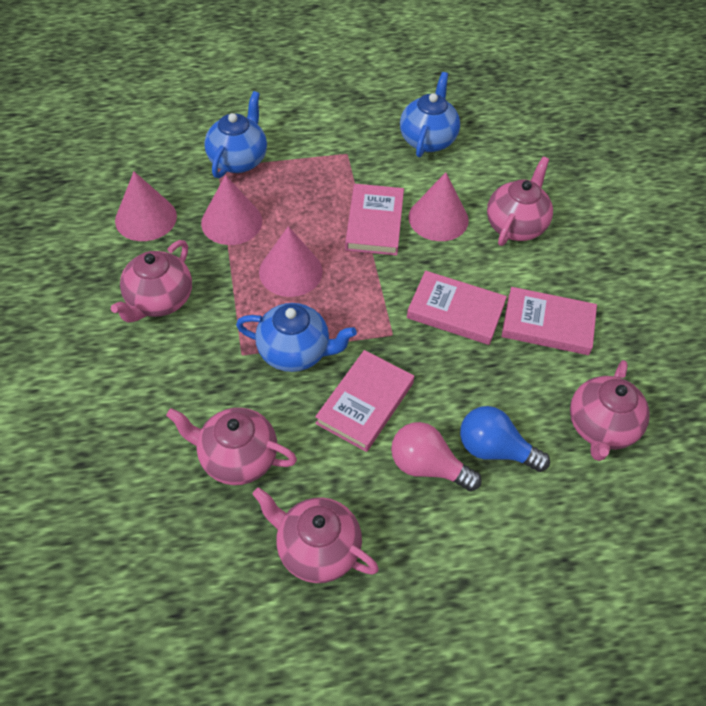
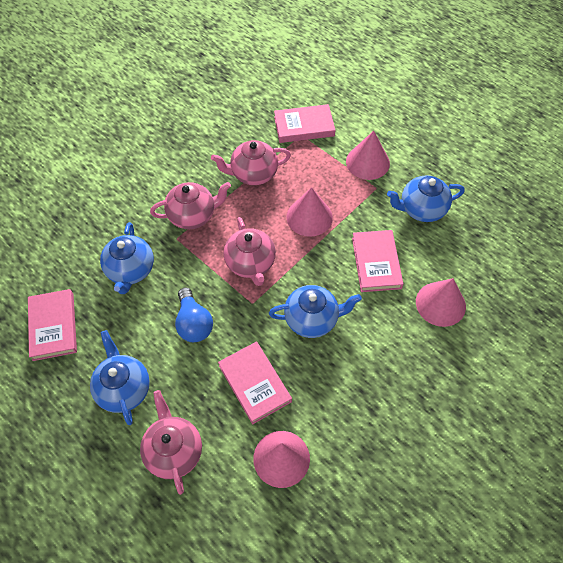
blue teapot: 3 -> 4
pink light bulb: 1 -> 0
pink teapot: 5 -> 4

